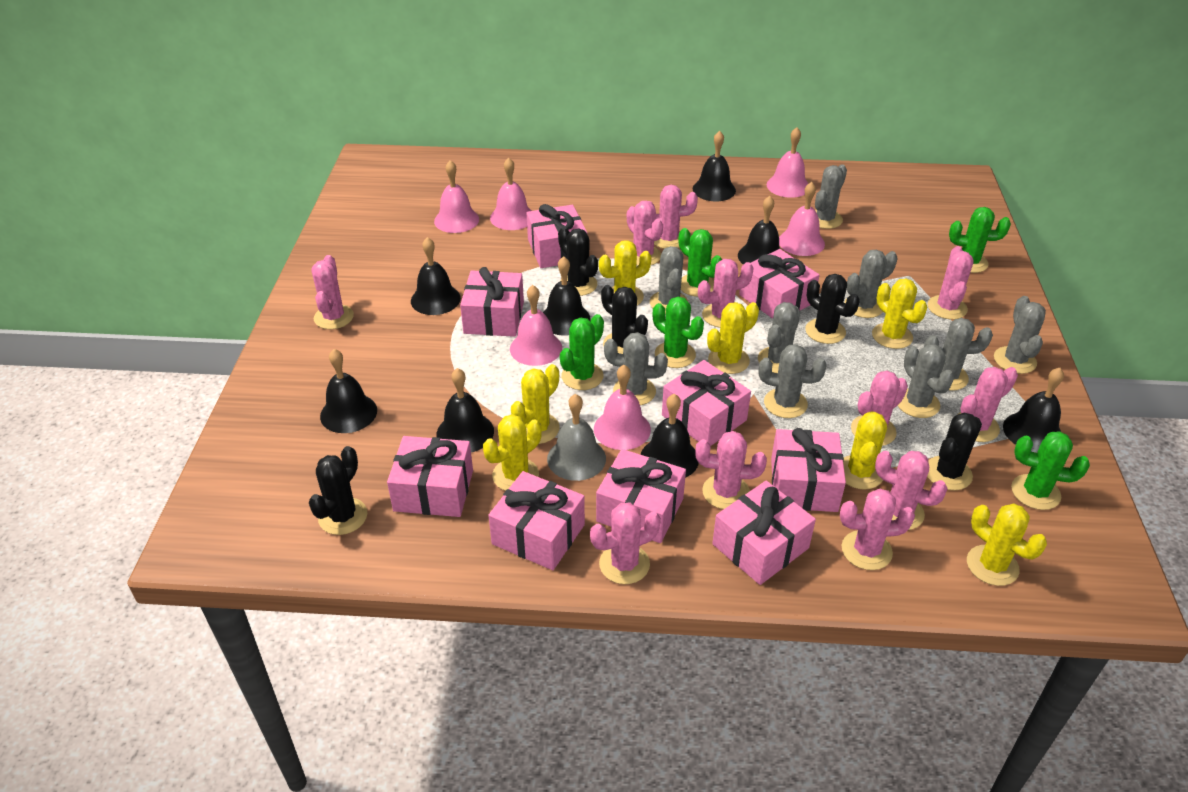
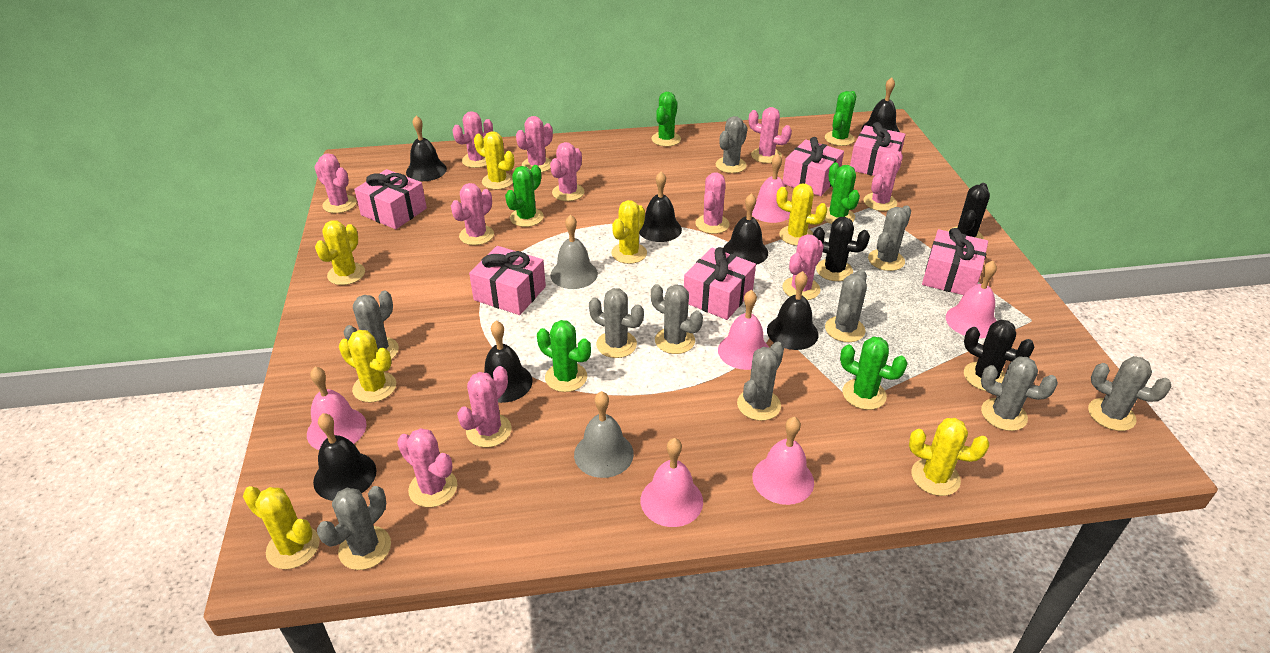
black bell: 8 -> 7
black cactus: 5 -> 3
green cactus: 5 -> 6
grey bell: 1 -> 2
grey cactus: 9 -> 10
pink gift: 9 -> 6

